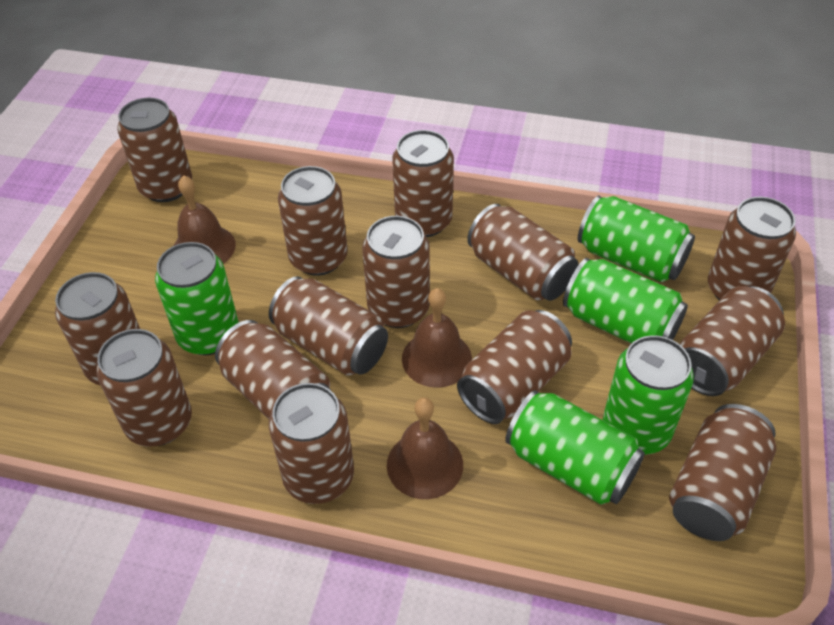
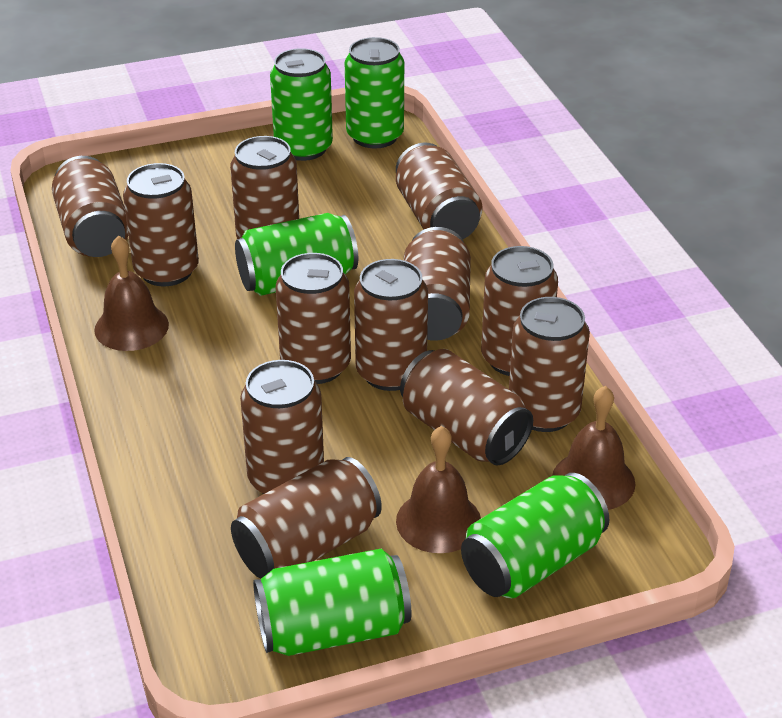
brown can: 14 -> 12

